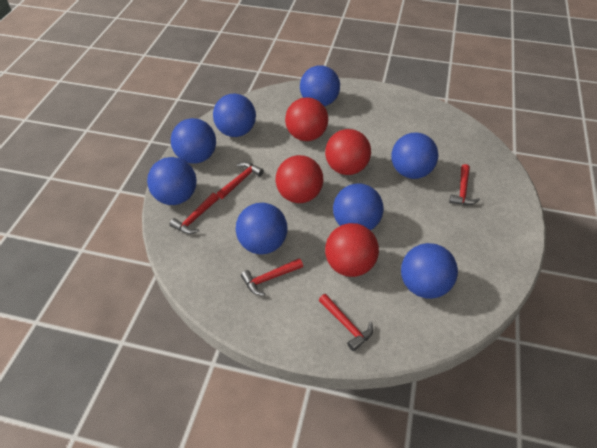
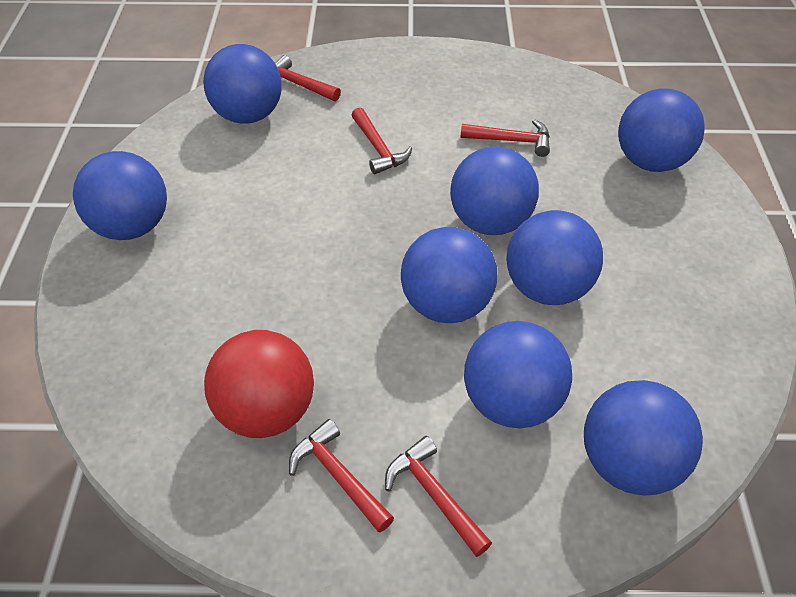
red ball: 4 -> 1

